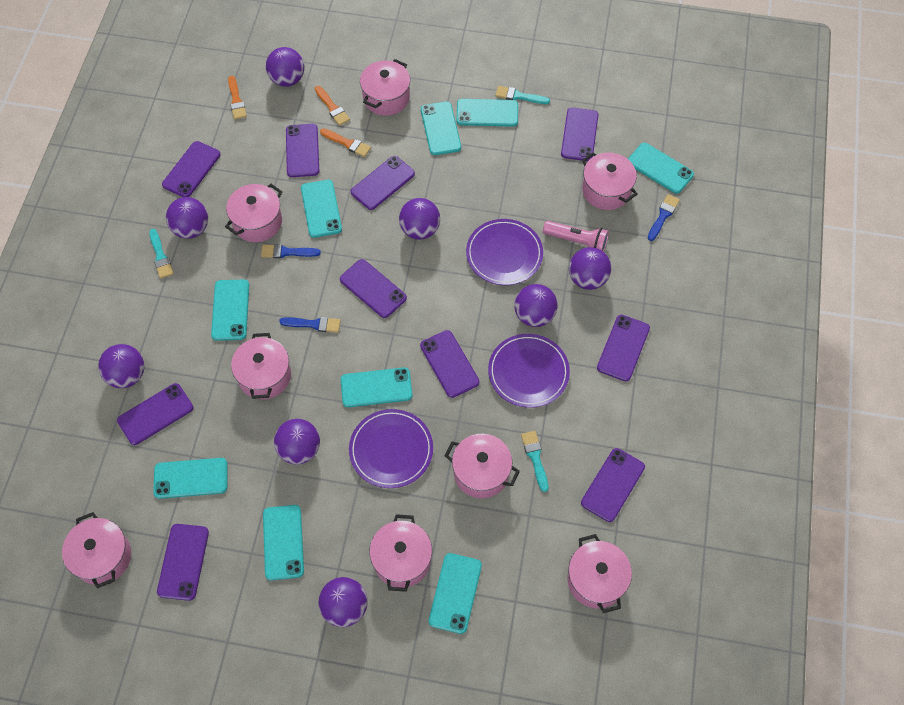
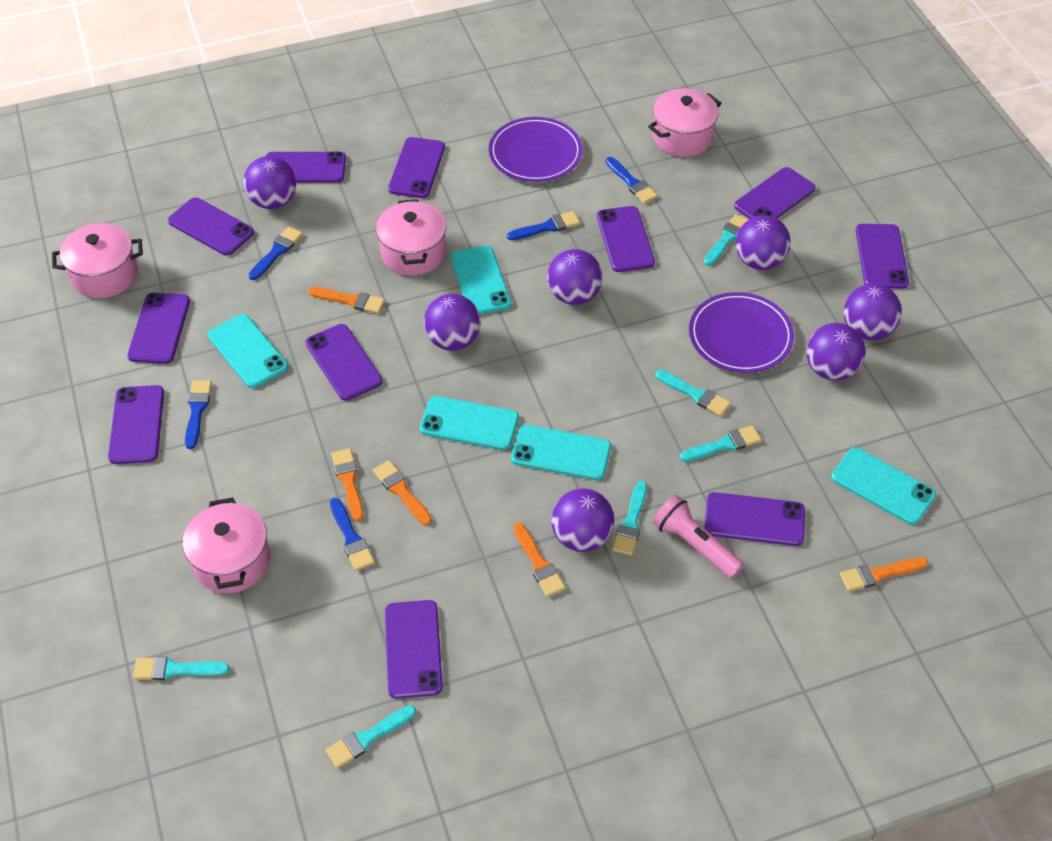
blue brush: 3 -> 5
orange brush: 3 -> 5
pink pot: 8 -> 4
purple ball: 8 -> 7
purple phone: 10 -> 11
purple plate: 3 -> 2
turquoise brush: 3 -> 6
turquoise phone: 9 -> 5

